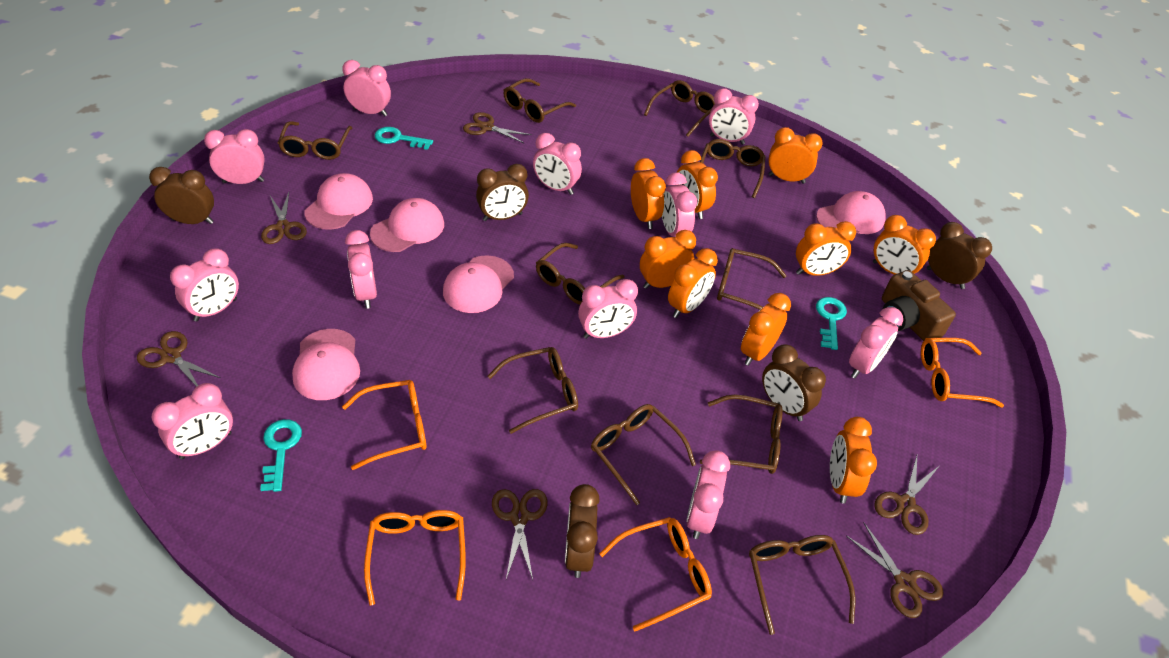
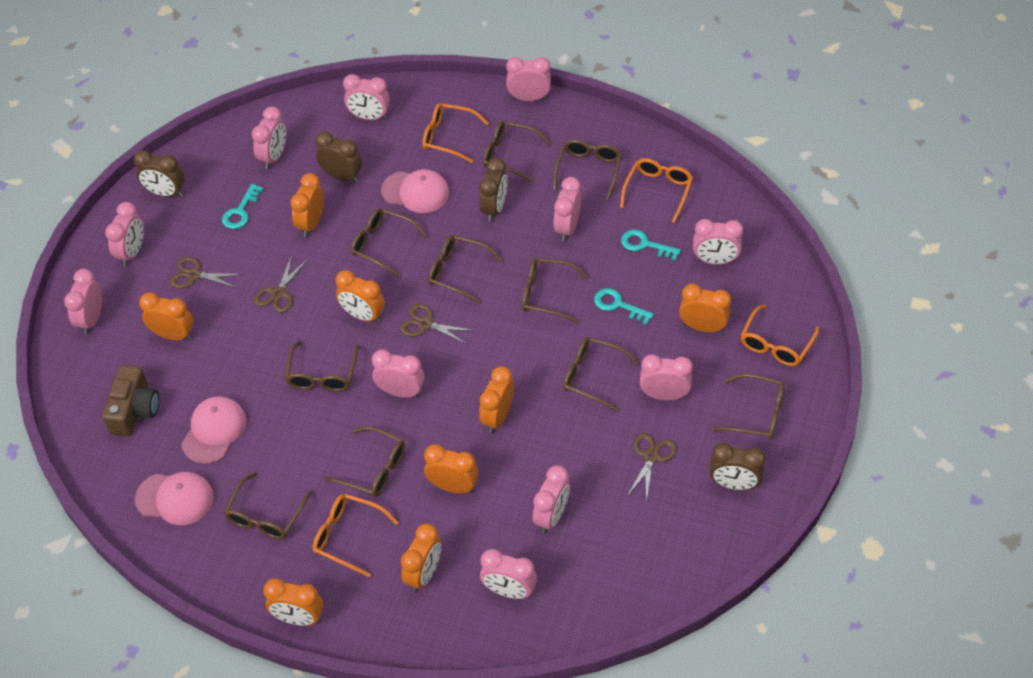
brown clock: 5 -> 4
brown scissors: 6 -> 4
orange clock: 9 -> 8
pink cap: 5 -> 3

